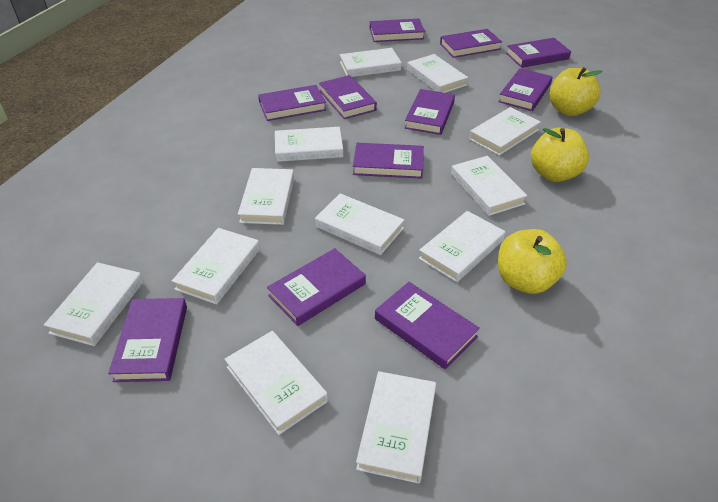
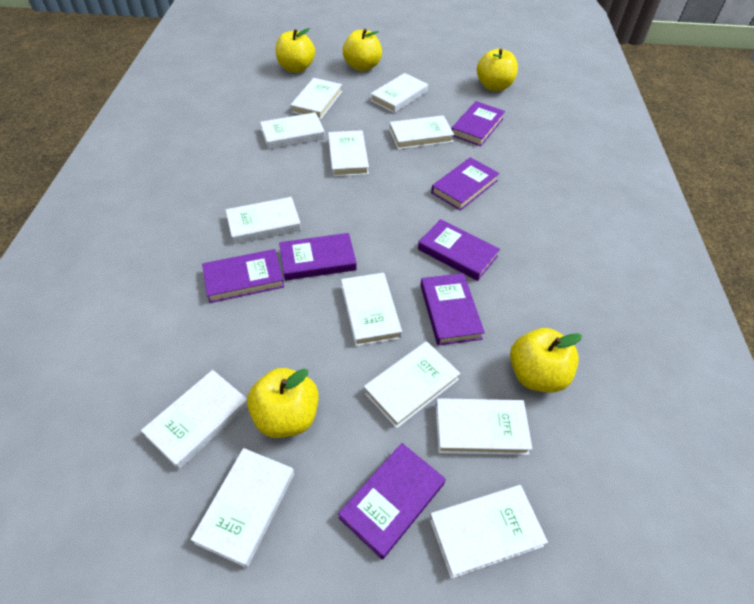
purple book: 11 -> 7
yellow apple: 3 -> 5

